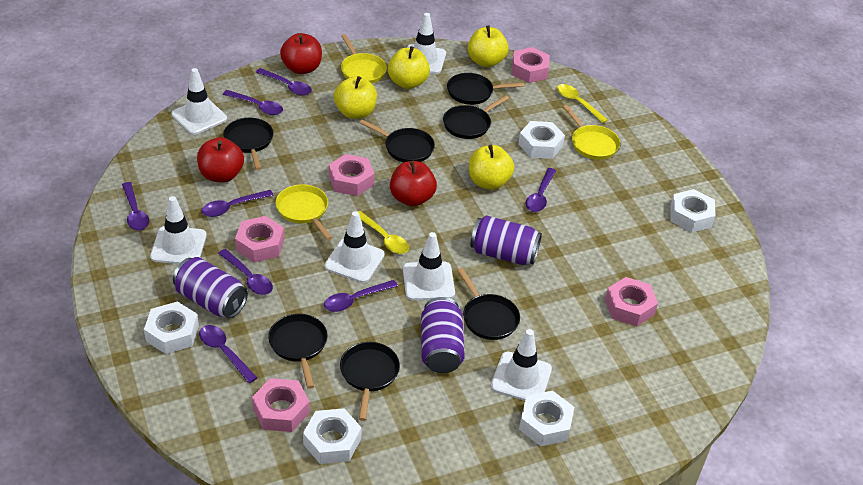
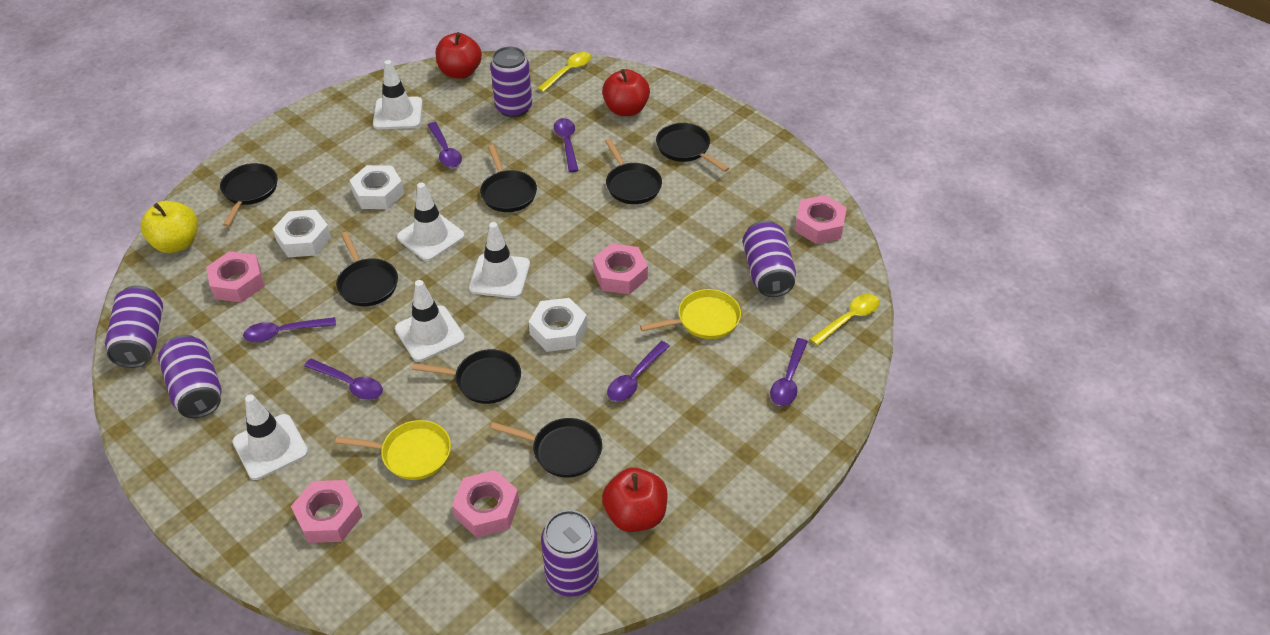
purple can: 3 -> 5
purple spoon: 8 -> 6
white nut: 5 -> 3
white traffic cone: 6 -> 5
yellow apple: 4 -> 1
yellow pan: 3 -> 2

